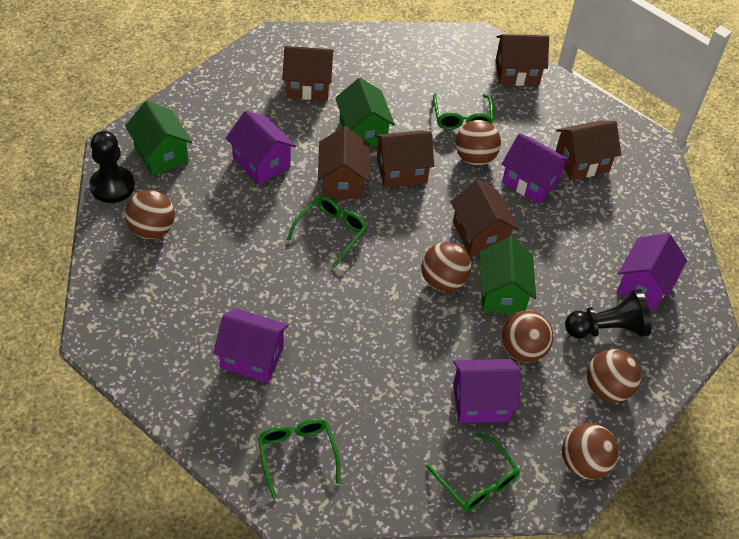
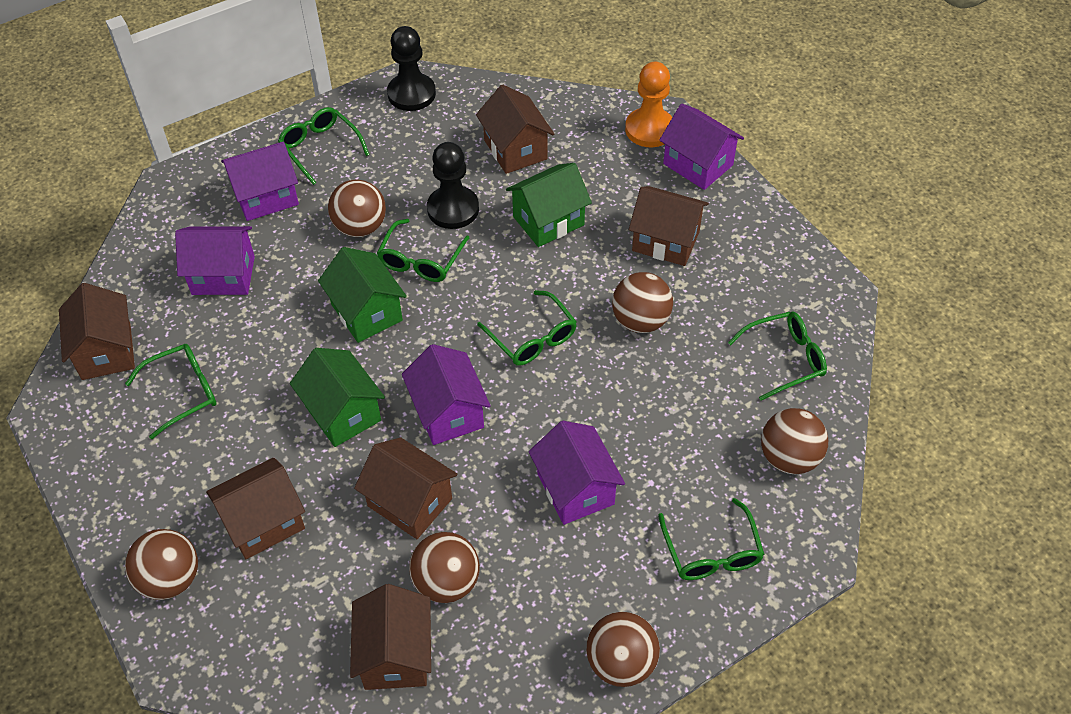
green glasses: 4 -> 6
orange pawn: 0 -> 1

